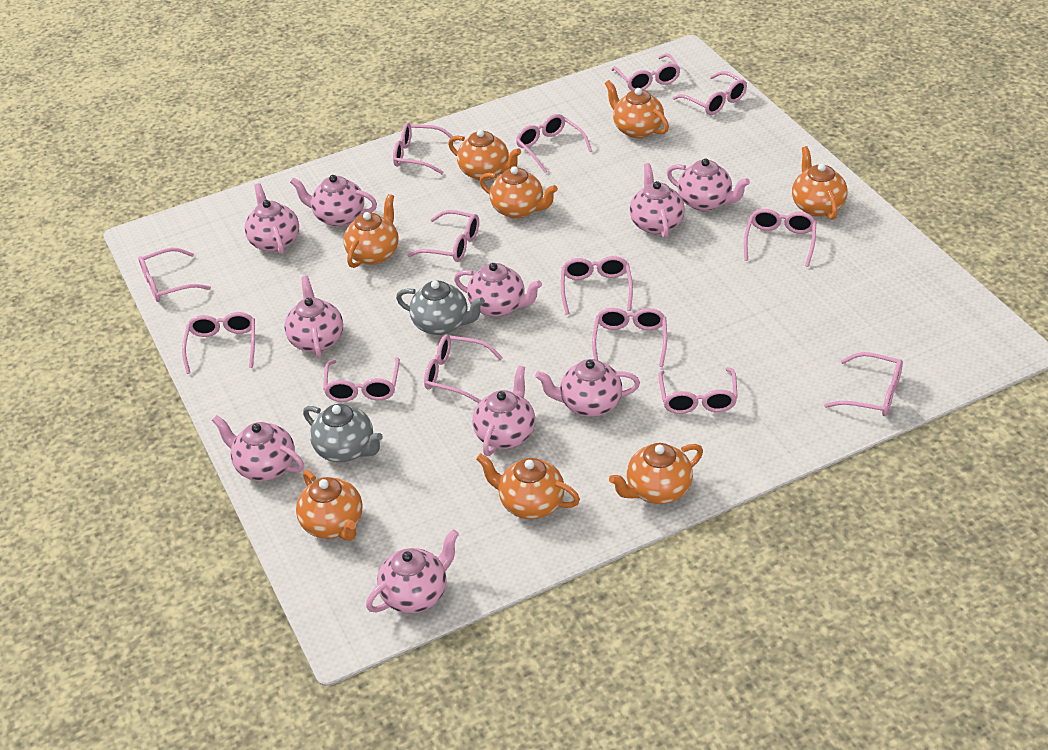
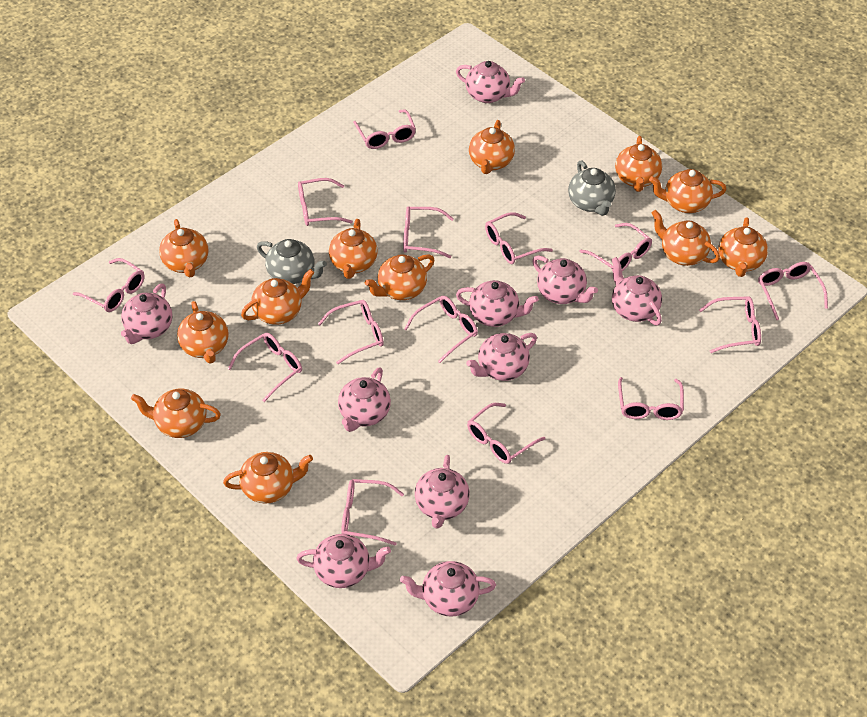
orange teapot: 8 -> 12

